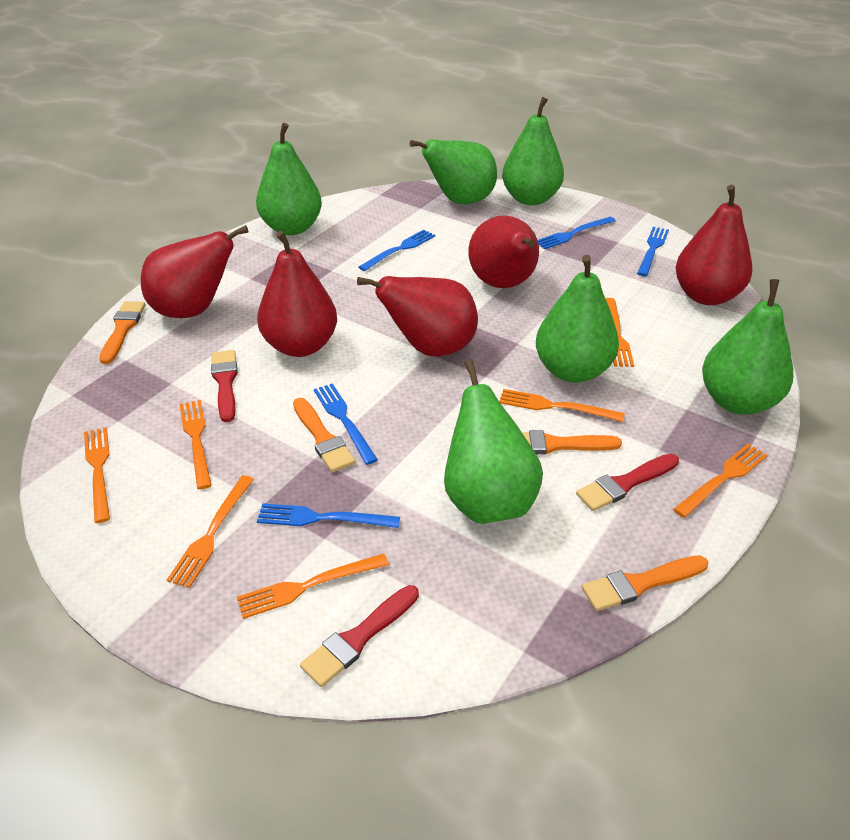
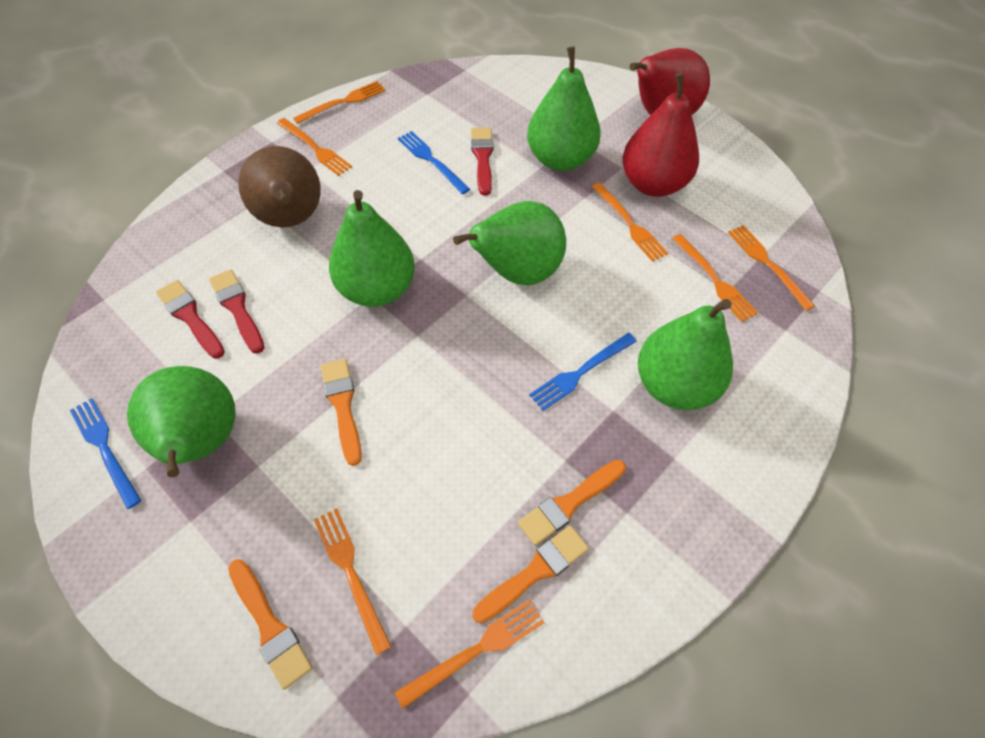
blue fork: 5 -> 3
brown pear: 0 -> 1
green pear: 6 -> 5
red pear: 5 -> 2

